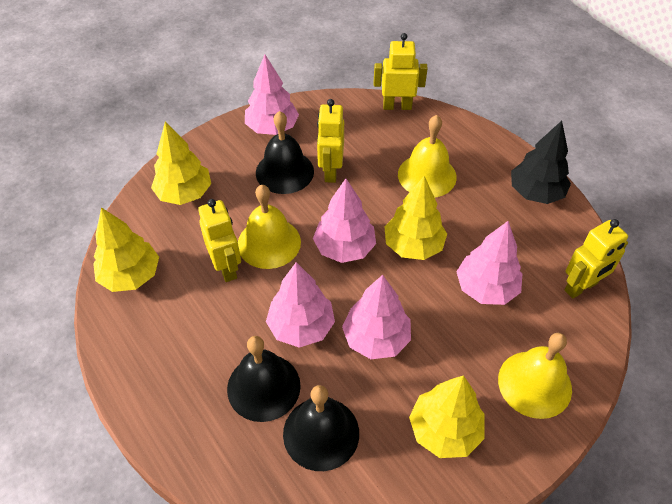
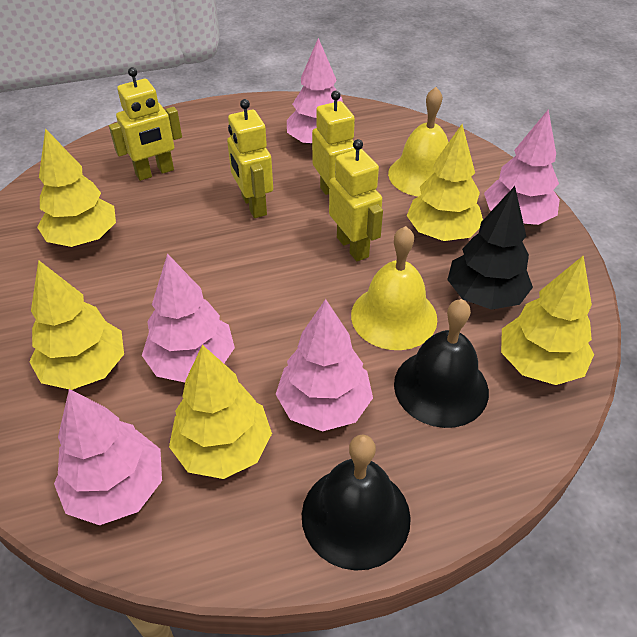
black bell: 3 -> 2
yellow bell: 3 -> 2
yellow tree: 4 -> 5

